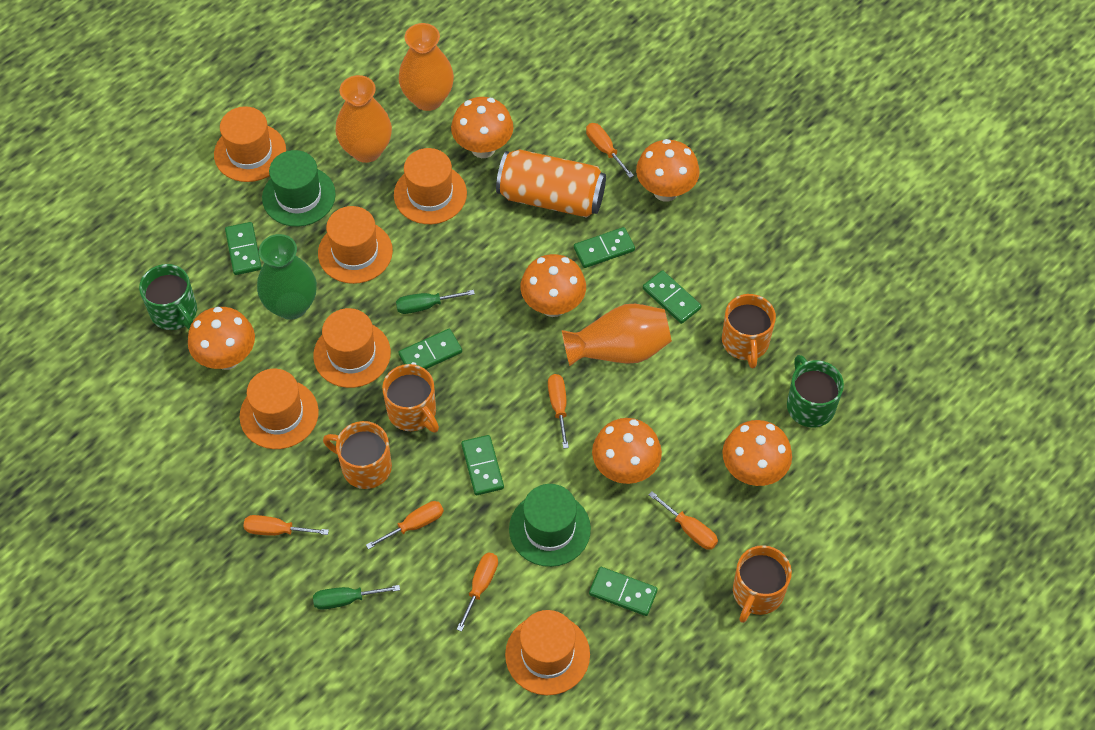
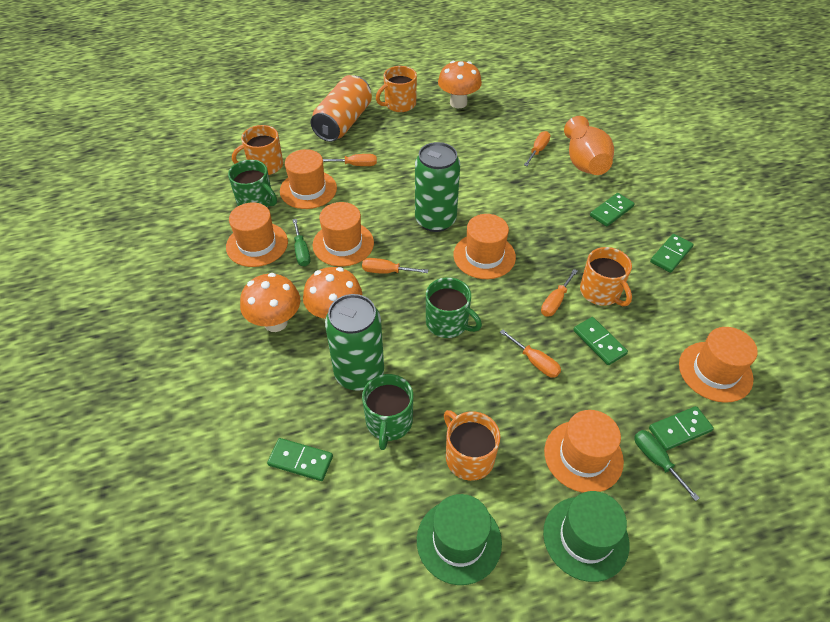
green can: 0 -> 2
green domino: 6 -> 5
green mug: 2 -> 3
green vase: 1 -> 0
orange mushroom: 6 -> 3
orange screwdriver: 6 -> 5
orange vase: 3 -> 1

